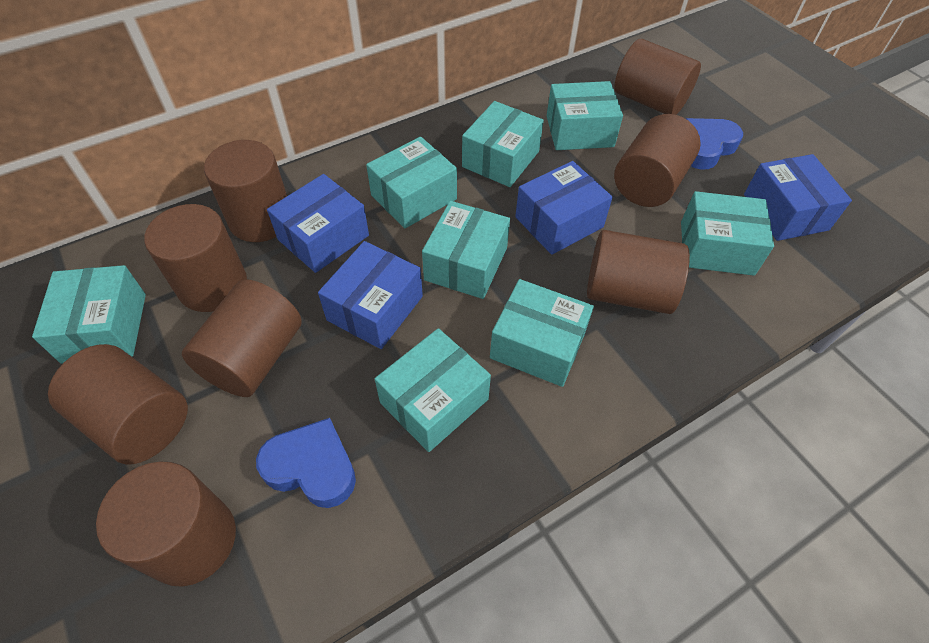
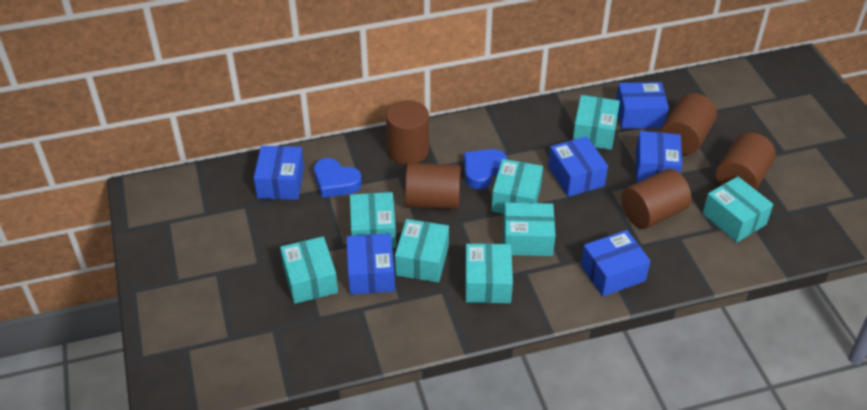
blue box: 4 -> 6
brown cylinder: 8 -> 5

